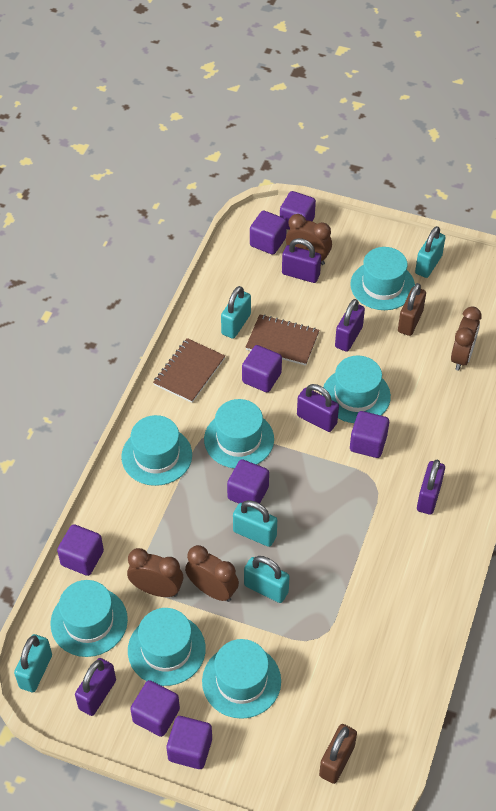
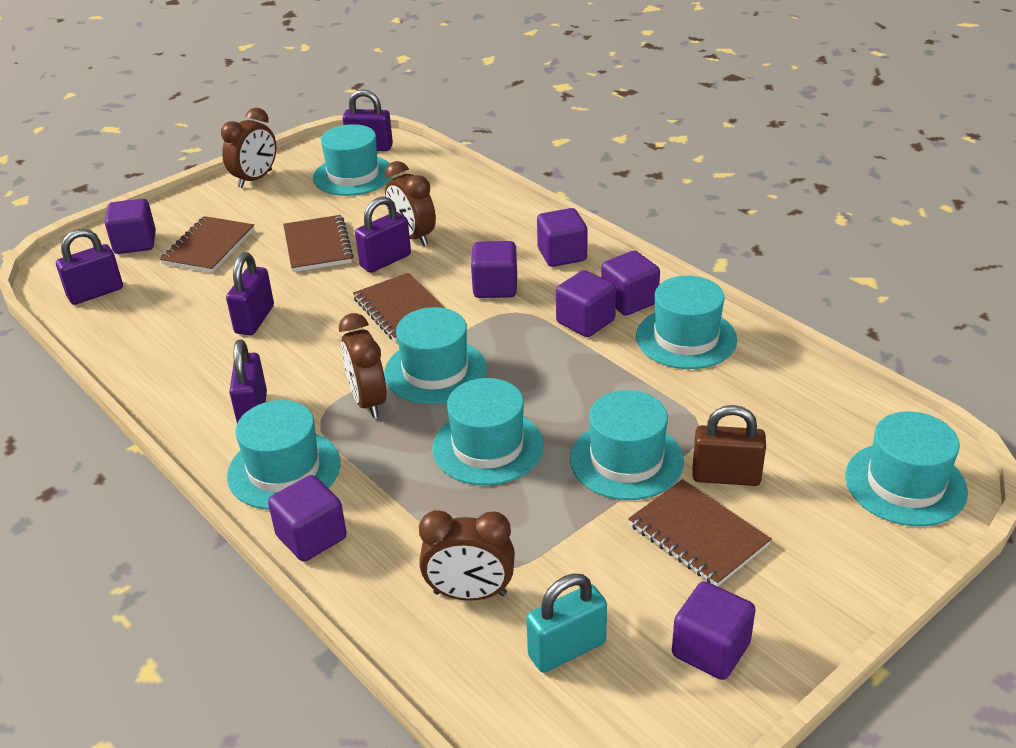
brown notebook: 2 -> 4
brown padlock: 2 -> 1
purple cube: 8 -> 7
turquoise padlock: 5 -> 1

